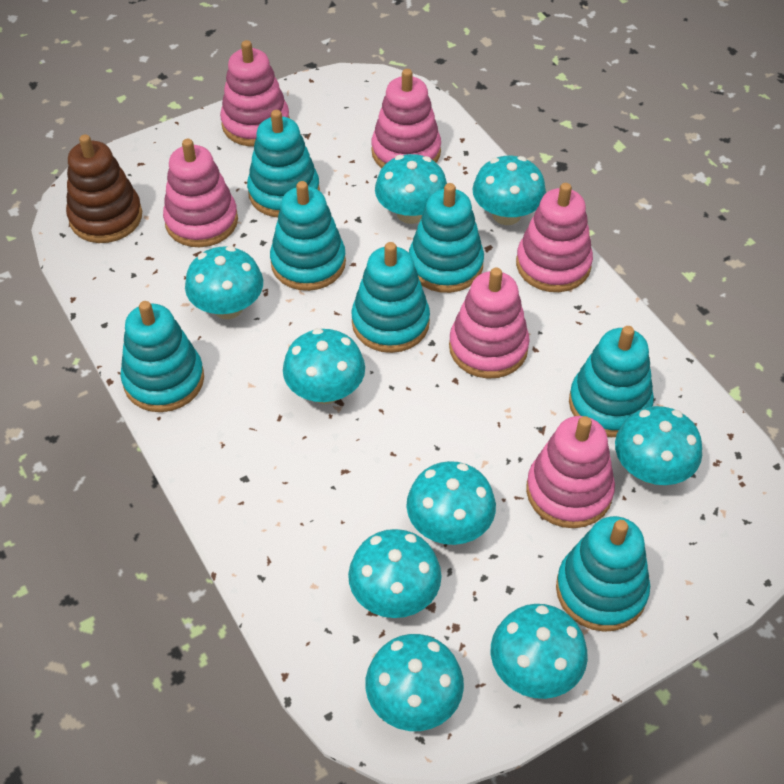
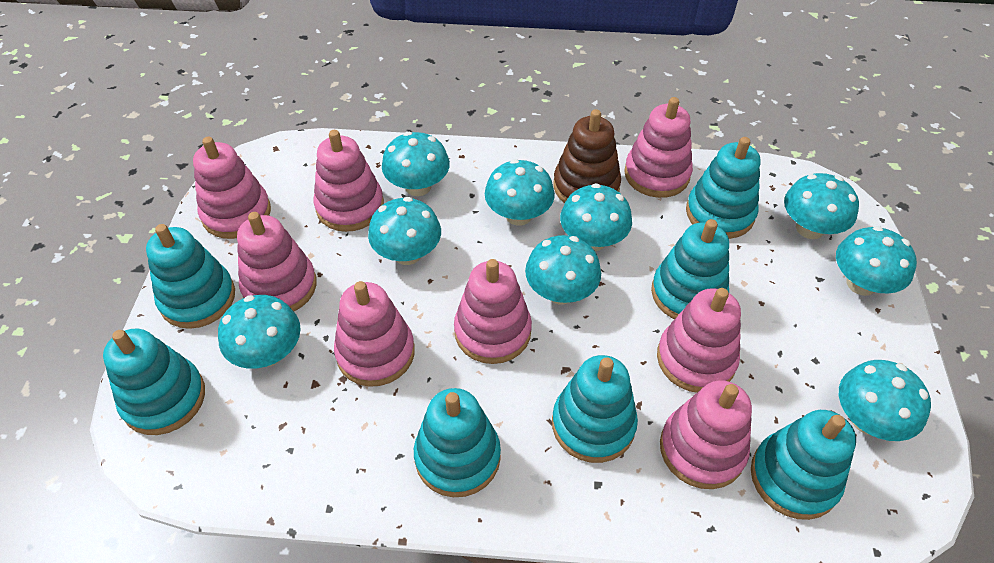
pink stacking toy: 6 -> 8

